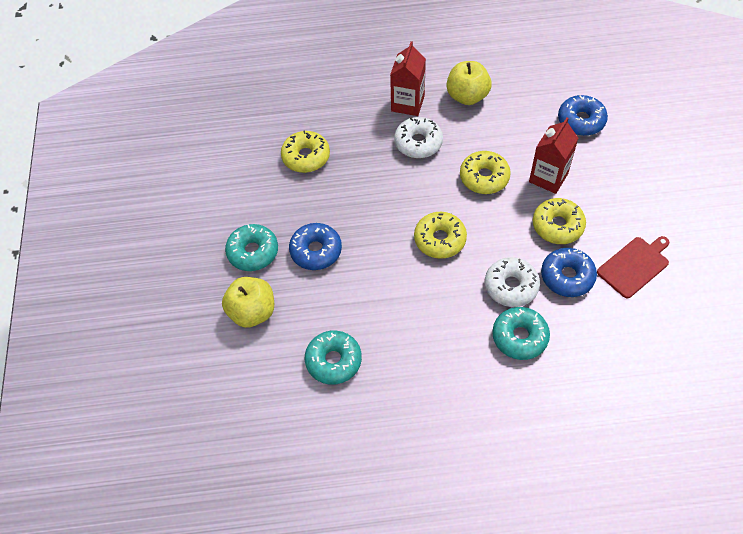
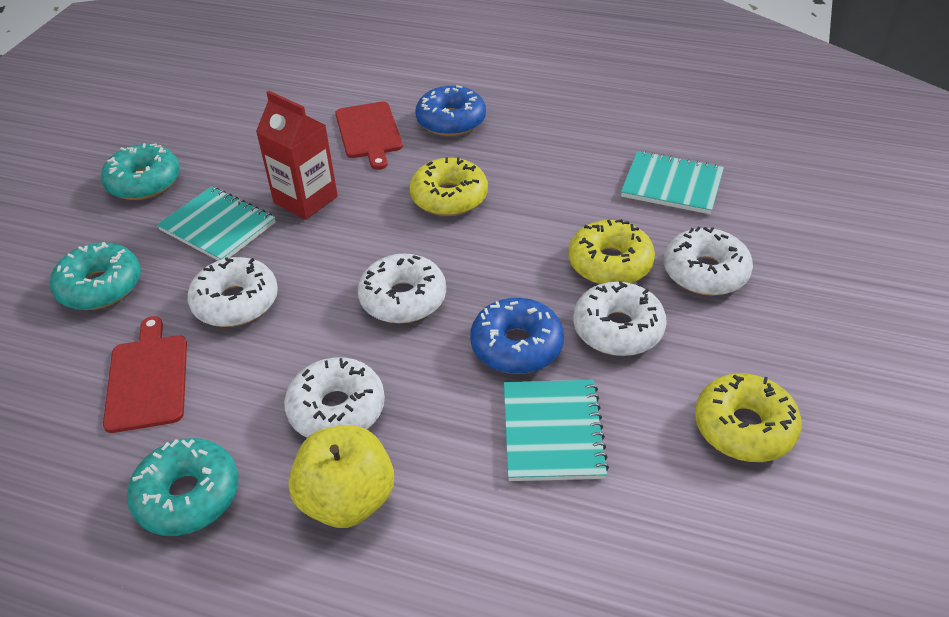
blue donut: 3 -> 2
red carton: 2 -> 1
red cutting board: 1 -> 2
turquoise notebook: 0 -> 3
white donut: 2 -> 5
yellow apple: 2 -> 1
yellow donut: 4 -> 3

